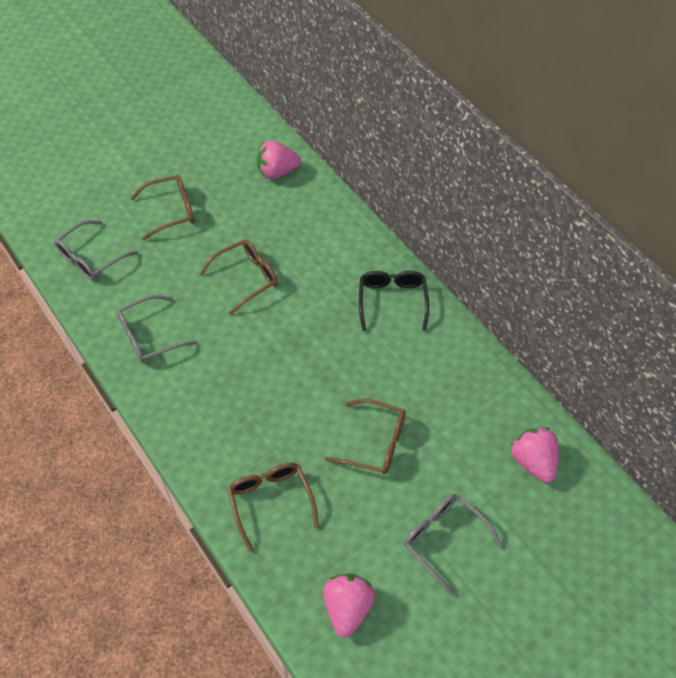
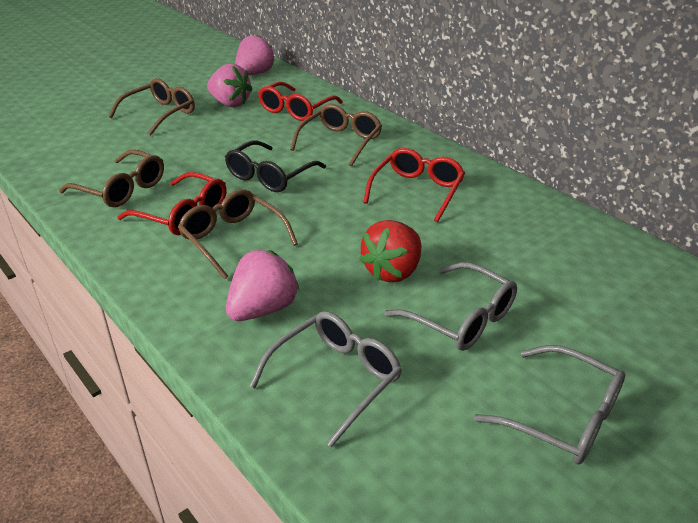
red glasses: 0 -> 3
red strawberry: 0 -> 1

